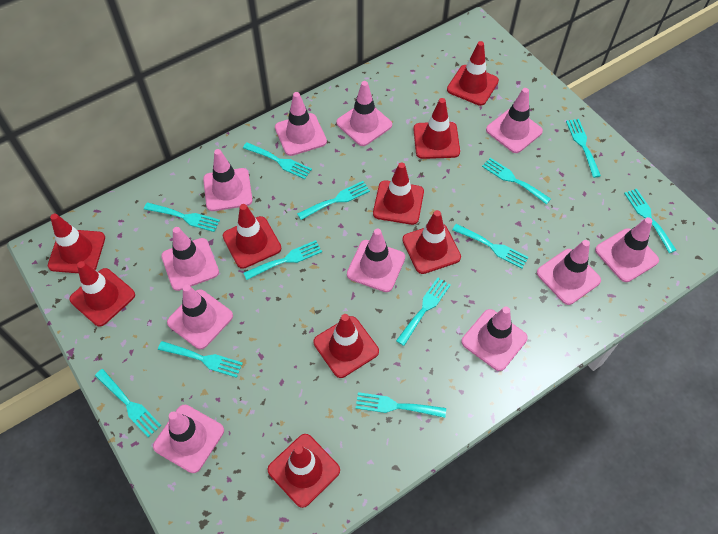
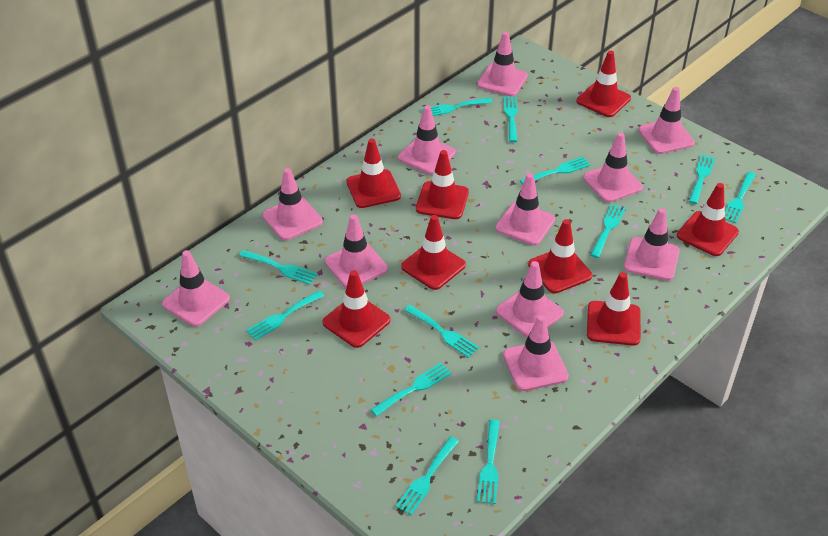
red traffic cone: 9 -> 8

